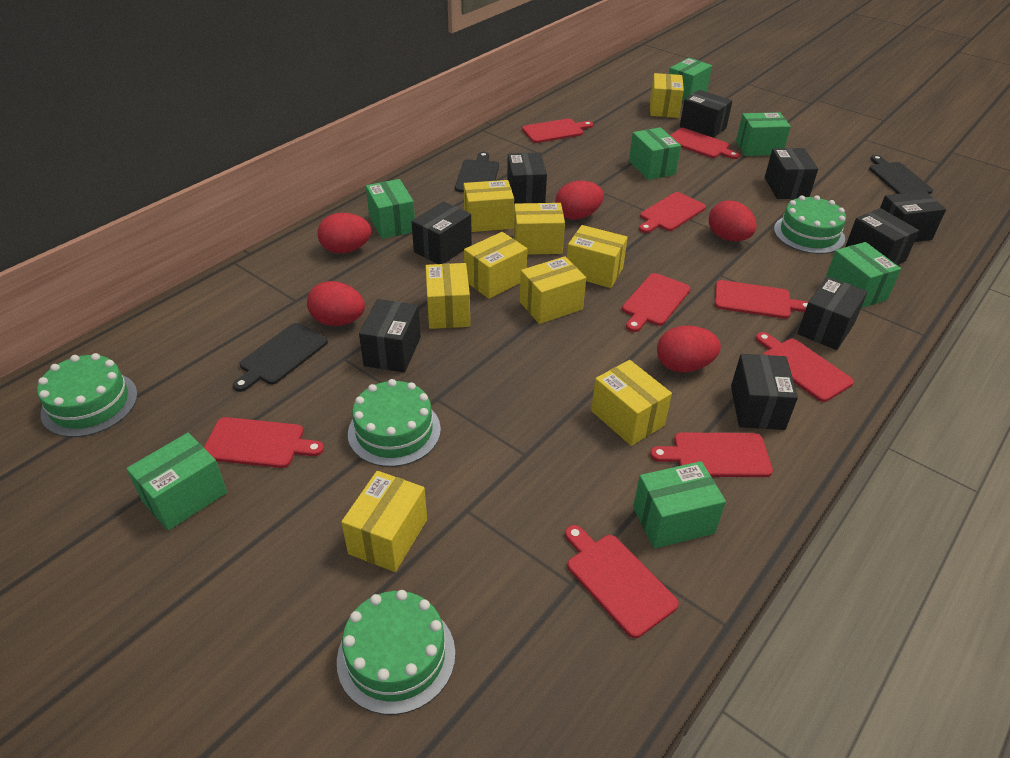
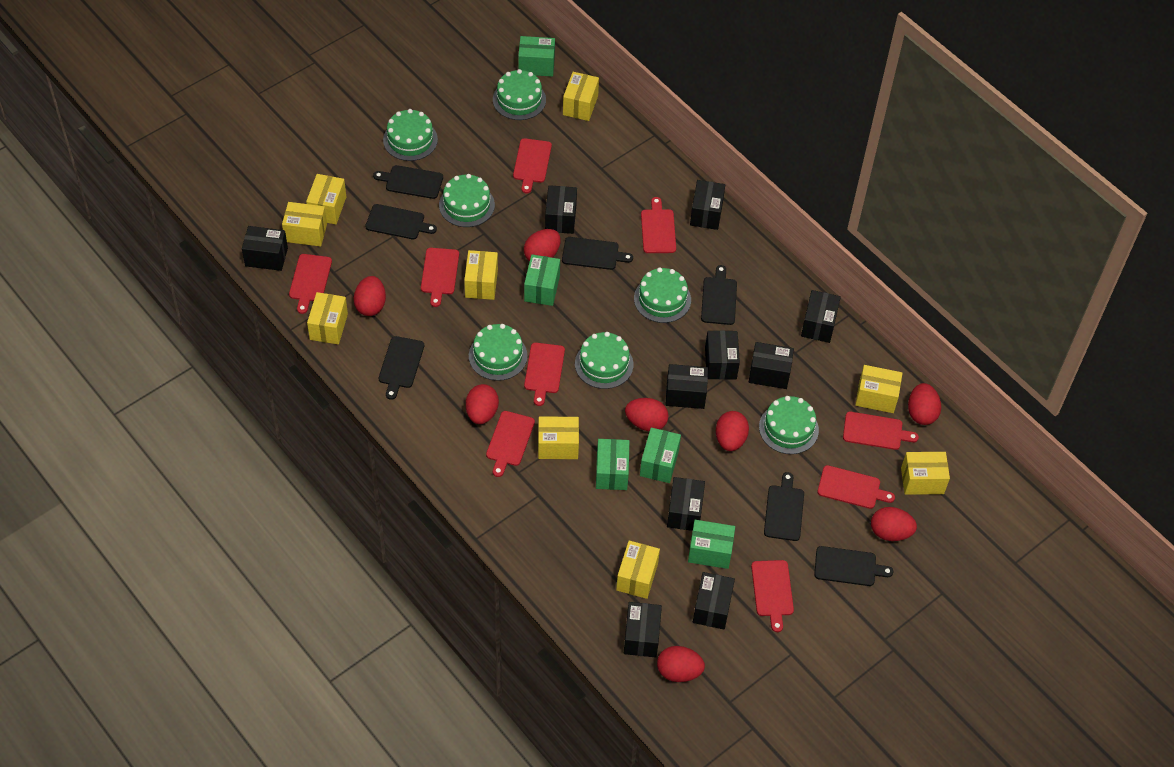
black box: 9 -> 10
black cutting board: 3 -> 7
green box: 7 -> 5
green cake: 4 -> 7
red egg: 5 -> 8

